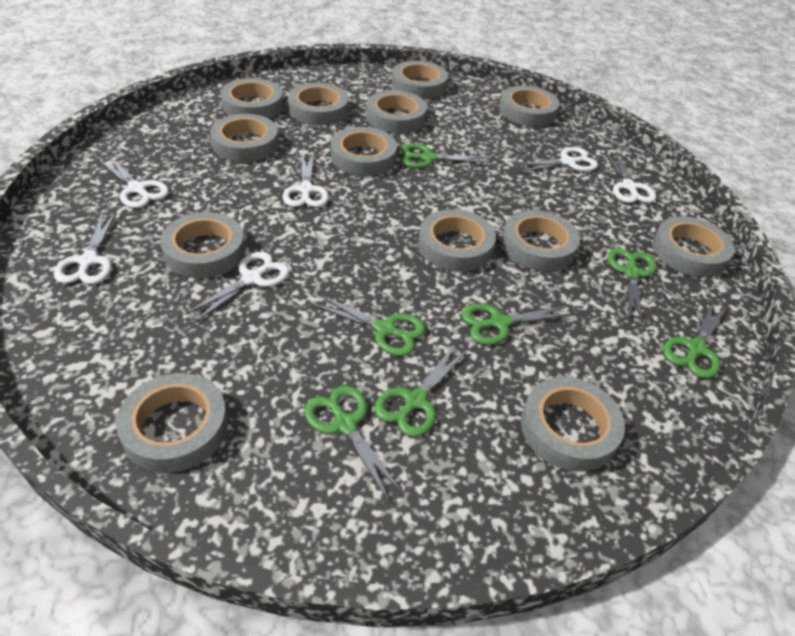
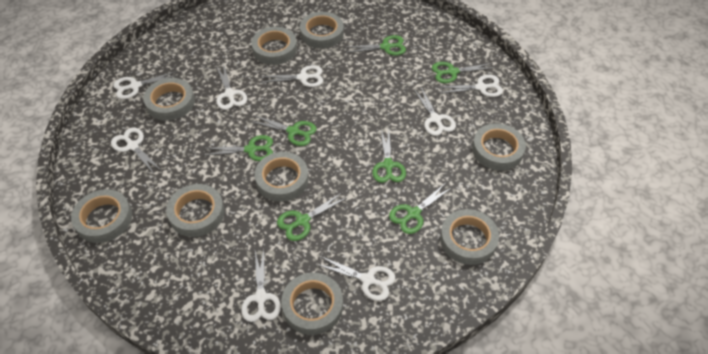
grey tape: 13 -> 9
white scissors: 6 -> 8

